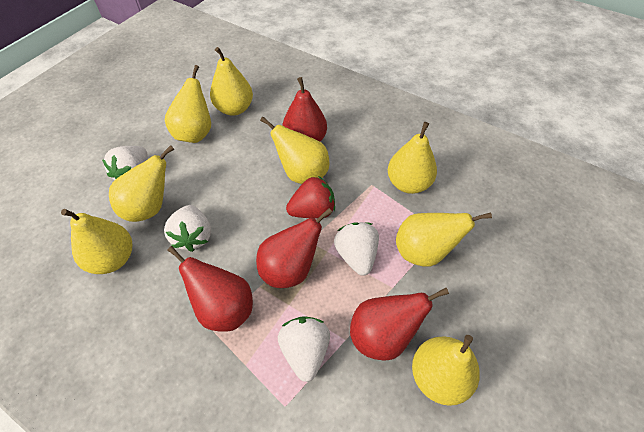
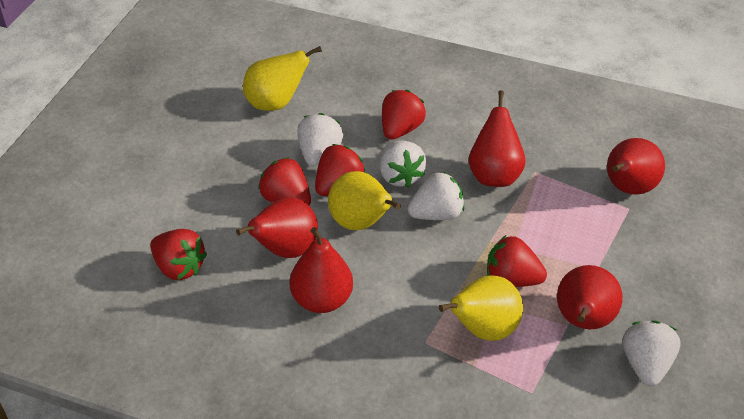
red pear: 4 -> 5
red strawberry: 1 -> 5
yellow pear: 8 -> 3

